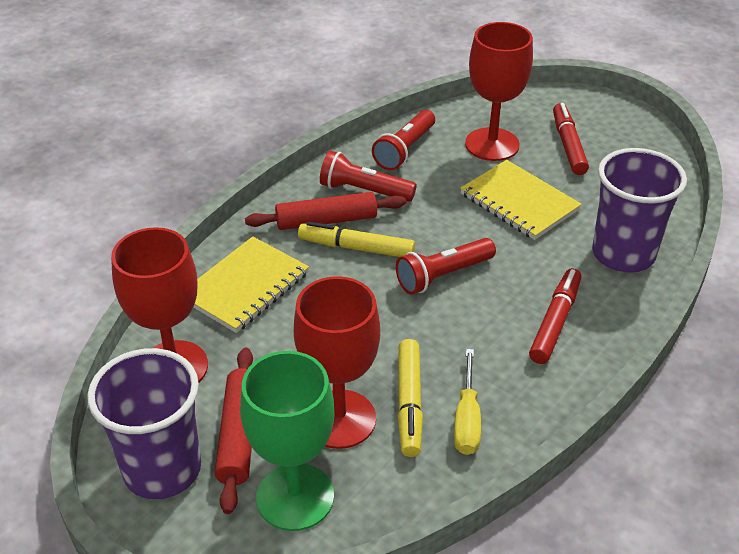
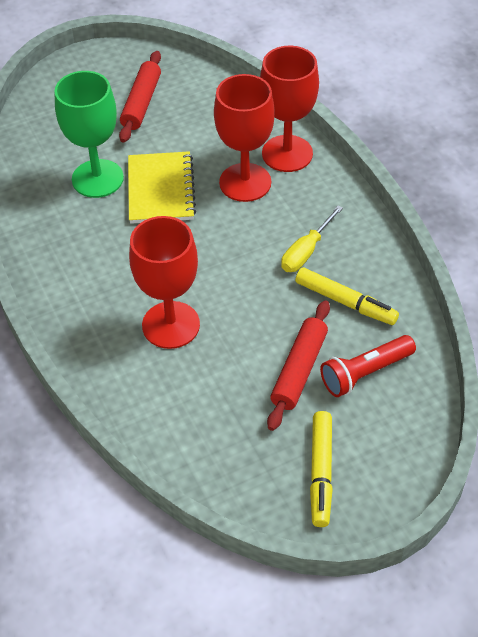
purple cup: 2 -> 0
red flashlight: 3 -> 1
red marker: 2 -> 0
yellow notebook: 2 -> 1

